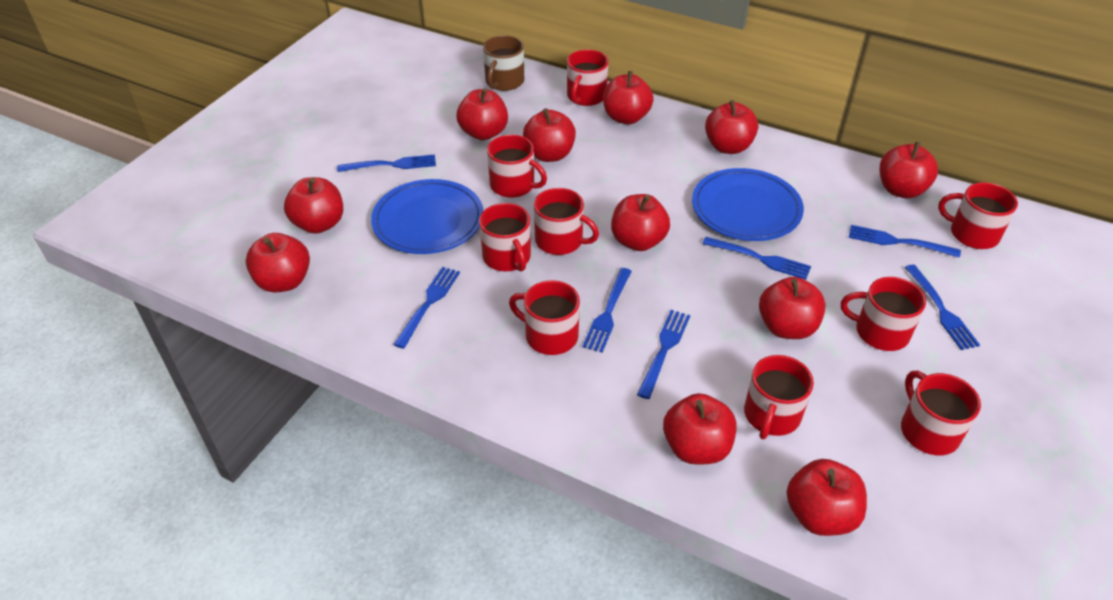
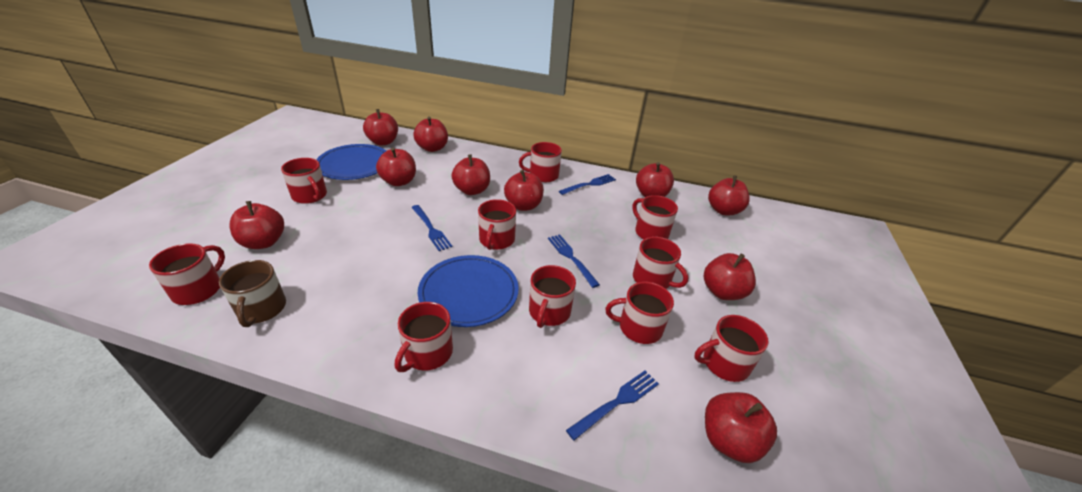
blue fork: 7 -> 4
red apple: 11 -> 10
red mug: 9 -> 10

